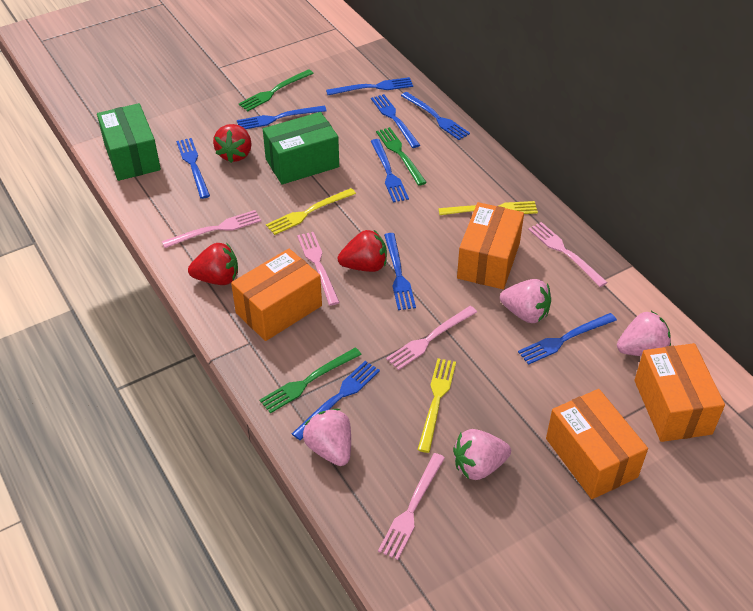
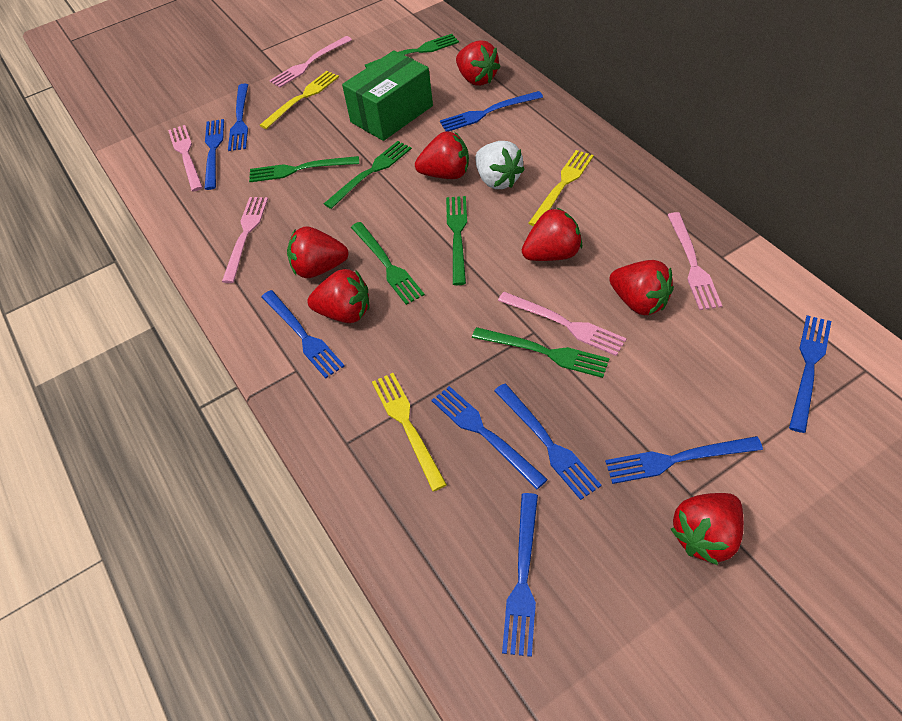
green box: 2 -> 1
green fork: 3 -> 6
orange box: 4 -> 0
pink strawberry: 4 -> 0
red strawberry: 3 -> 7
white strawberry: 0 -> 1

